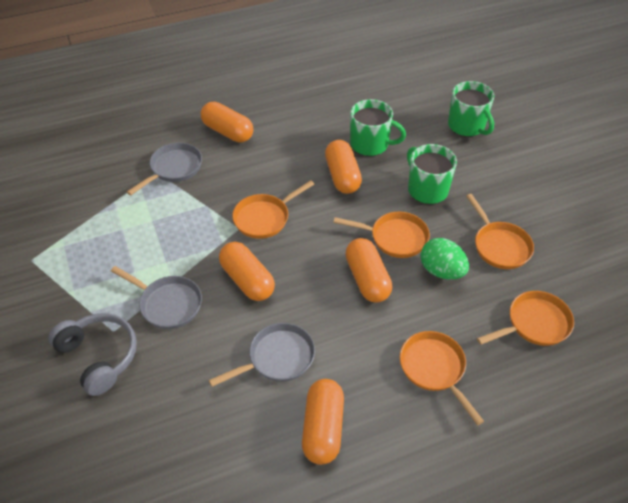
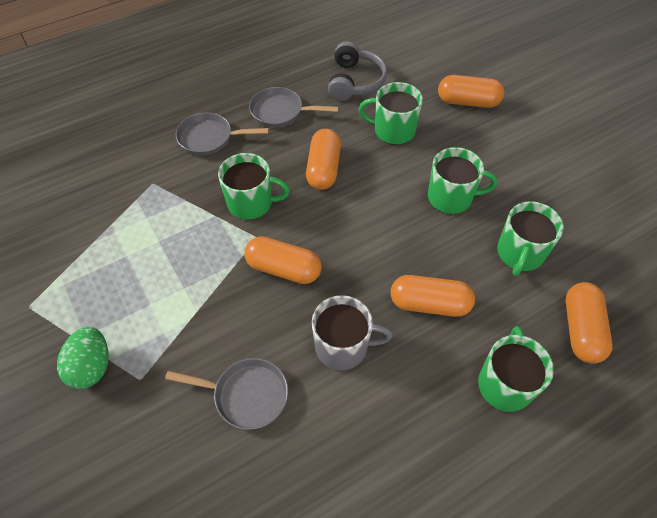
green mug: 3 -> 5
grey mug: 0 -> 1
orange pan: 5 -> 0

